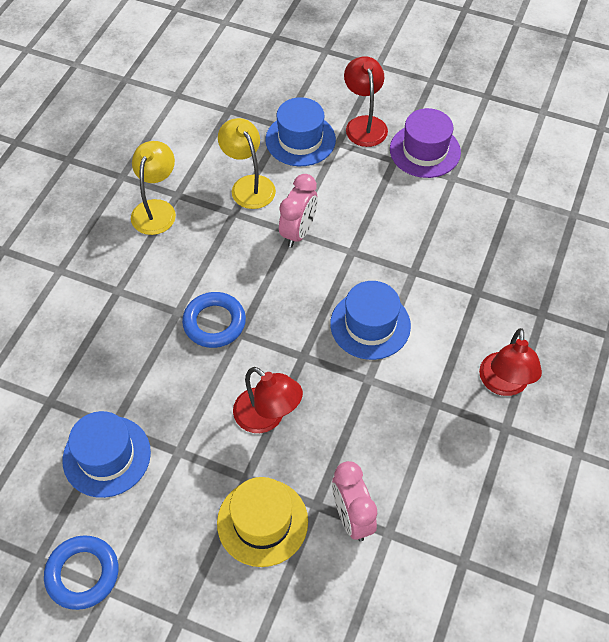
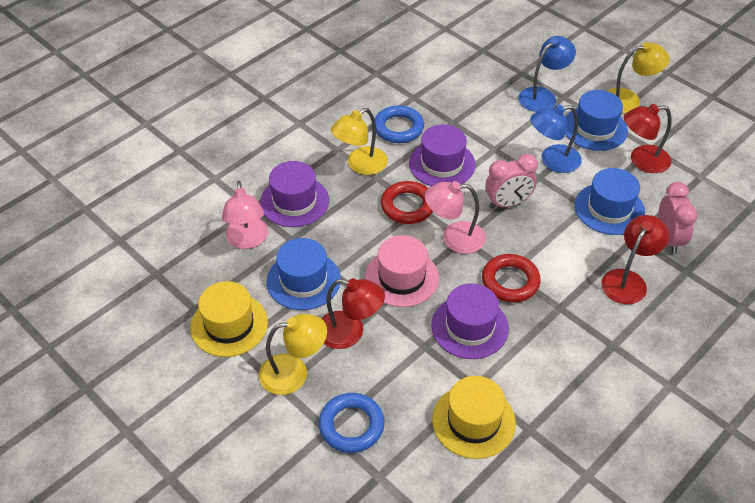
blue lamp: 0 -> 2
pink hat: 0 -> 1
pink lamp: 0 -> 2
purple hat: 1 -> 3
red ring: 0 -> 2
yellow hat: 1 -> 2
yellow lamp: 2 -> 3

